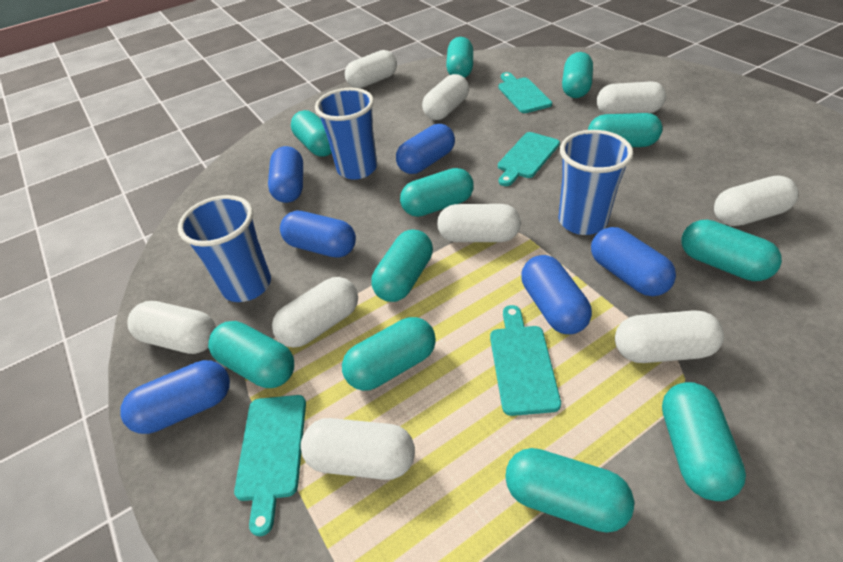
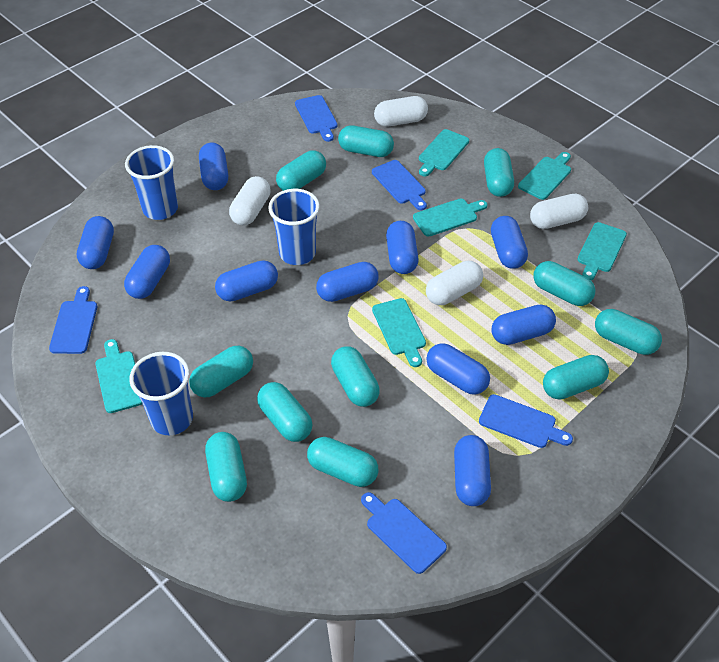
blue capsule: 6 -> 10
blue cutting board: 0 -> 5
turquoise cutting board: 4 -> 6
white capsule: 9 -> 4

